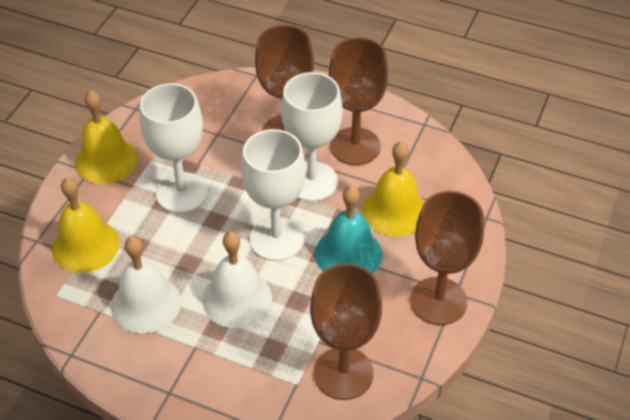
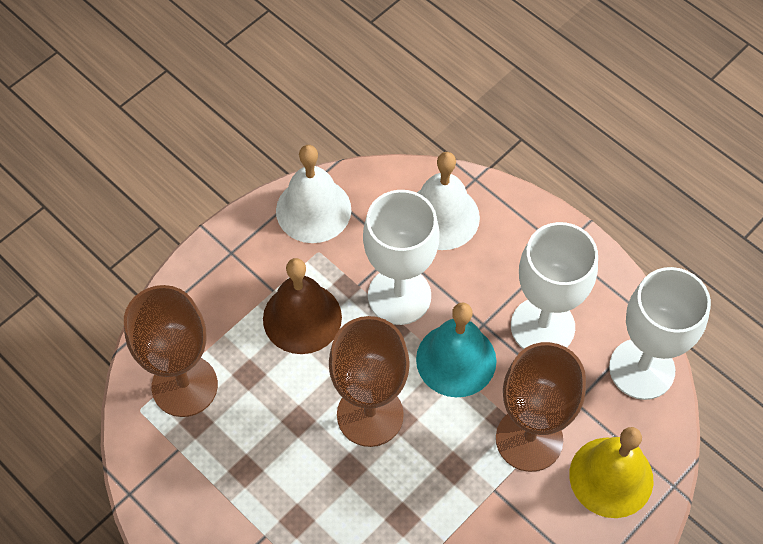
brown bell: 0 -> 1
brown goblet: 4 -> 3
yellow bell: 3 -> 1

